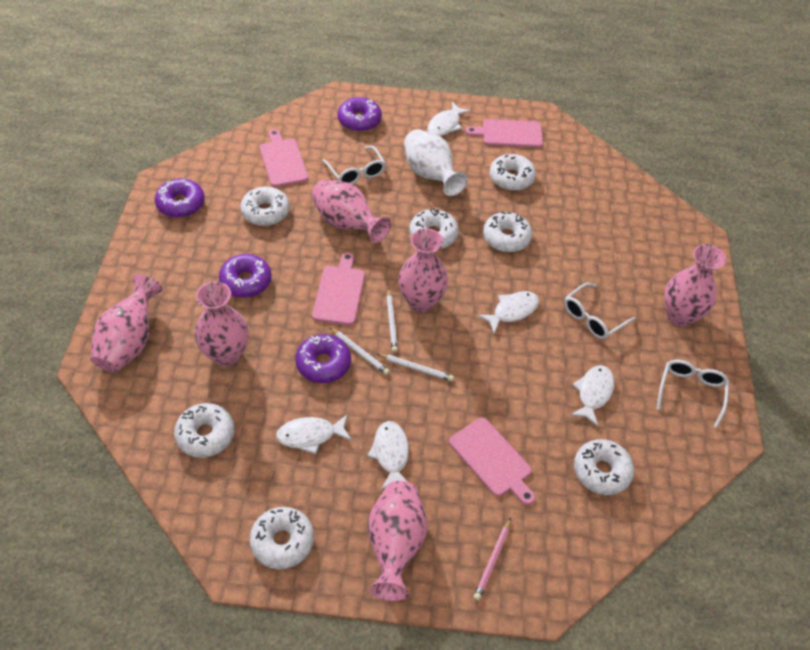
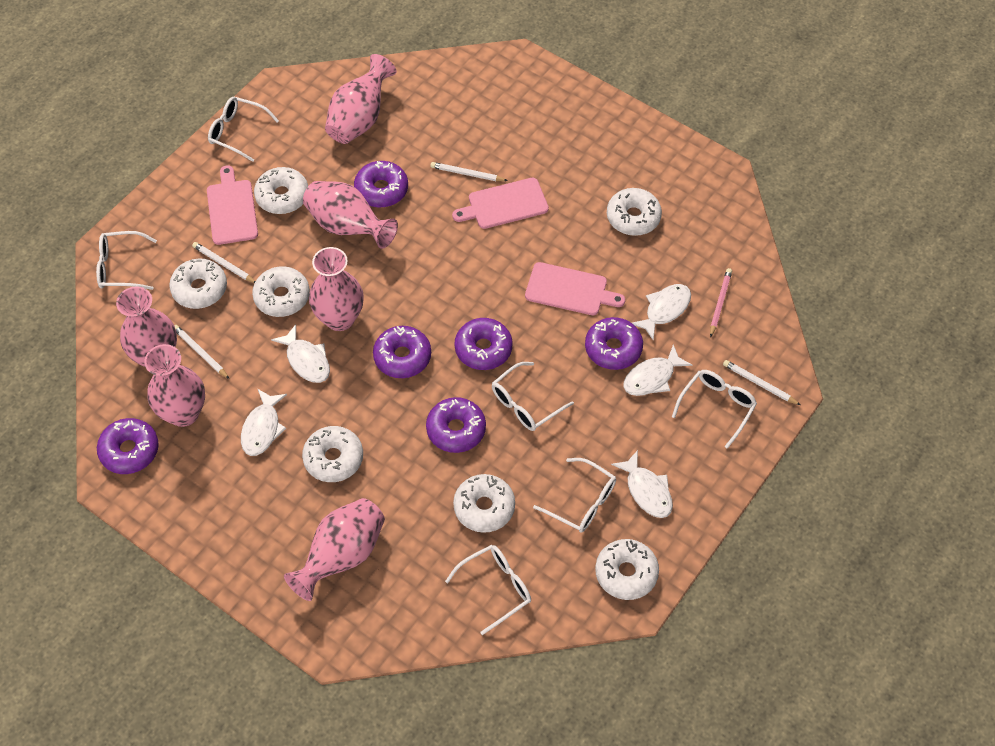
pink cutting board: 4 -> 3
purple donut: 4 -> 6
white glasses: 3 -> 6
white pencil: 3 -> 4
white vase: 1 -> 0

